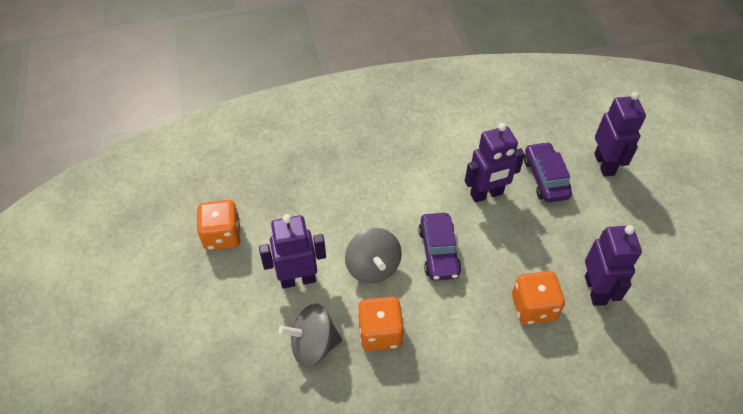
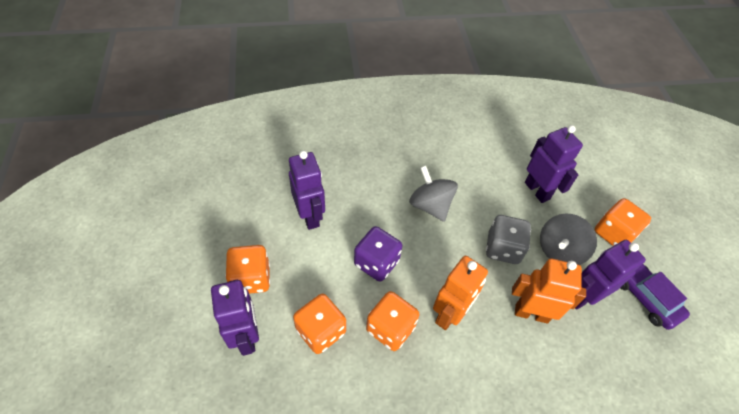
grey dice: 0 -> 1
orange dice: 3 -> 4
orange robot: 0 -> 2
purple car: 2 -> 1
purple dice: 0 -> 1

